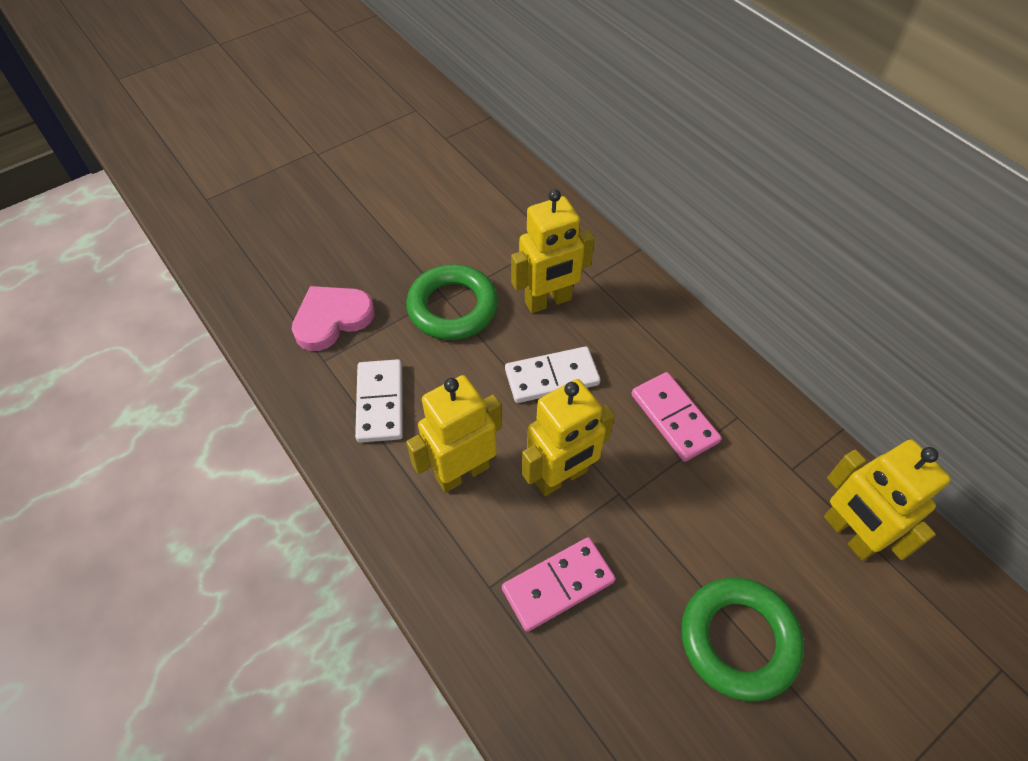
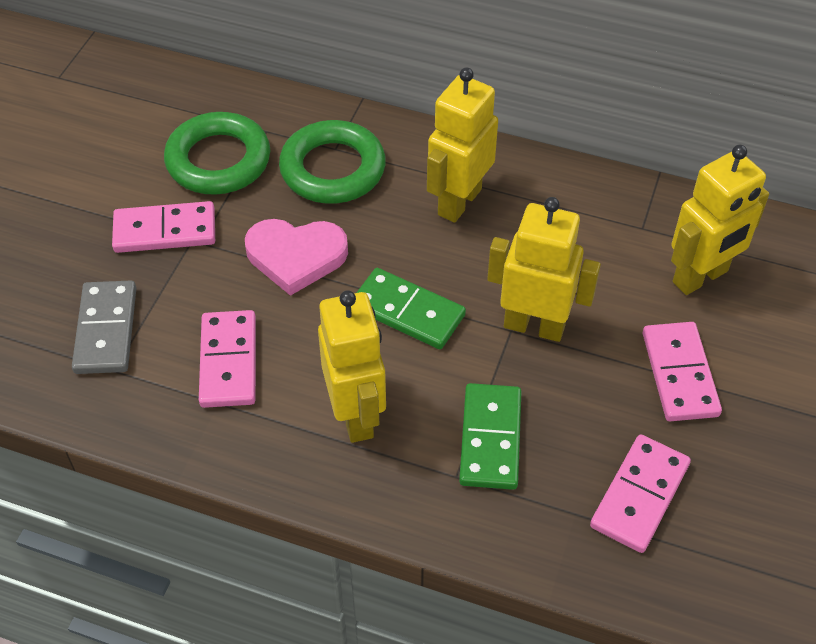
green domino: 0 -> 2
grey domino: 0 -> 1
pink domino: 2 -> 4
white domino: 2 -> 0

